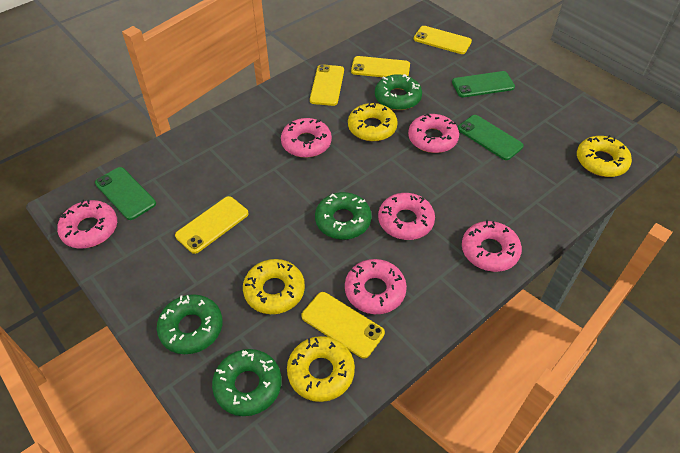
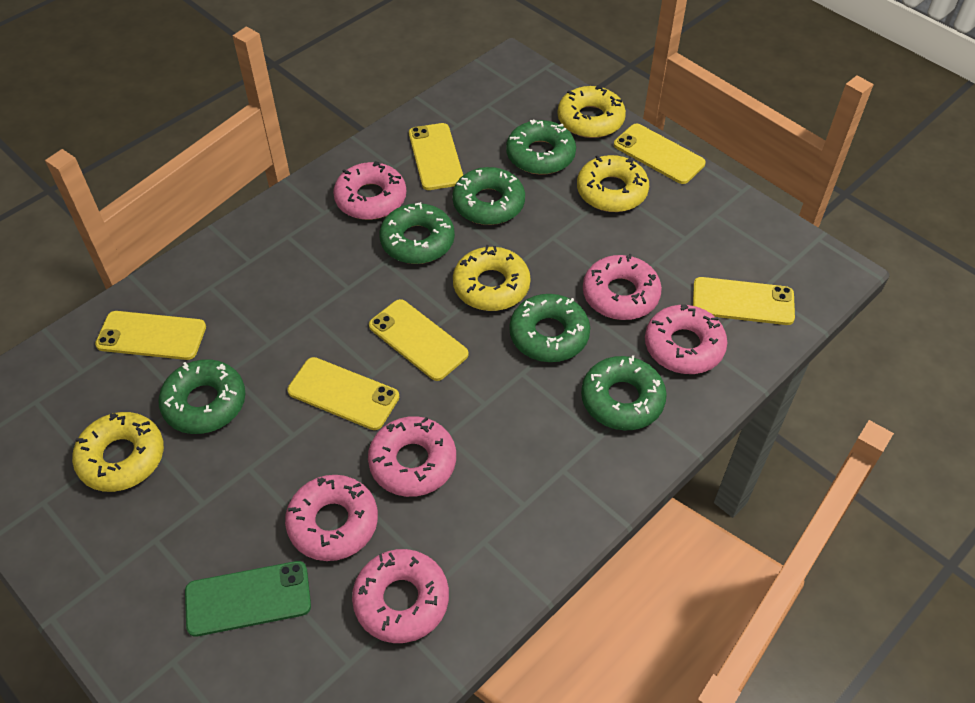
green donut: 4 -> 6
green phone: 3 -> 1
yellow phone: 5 -> 6

